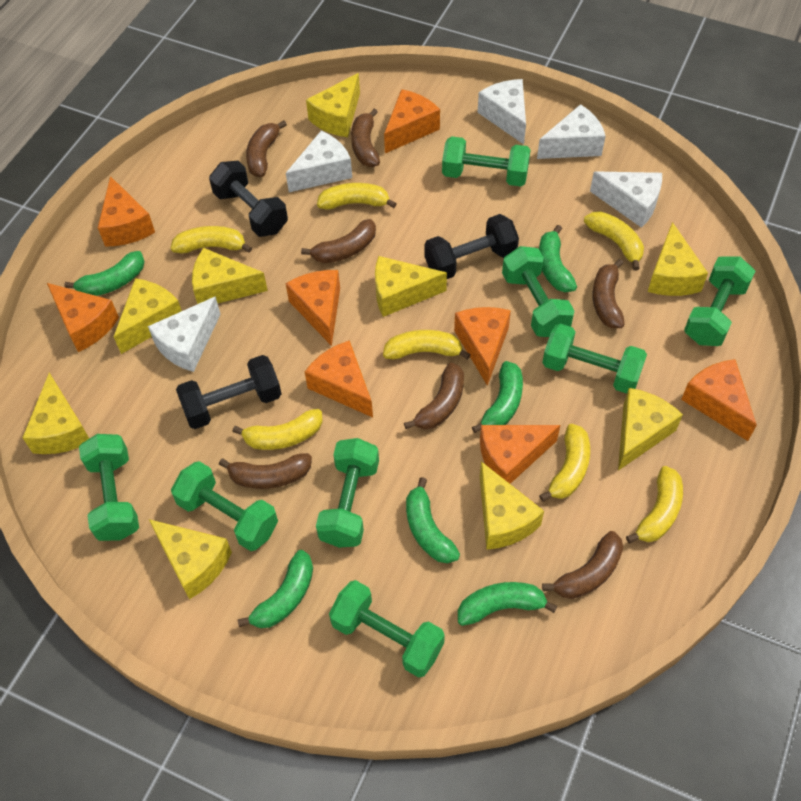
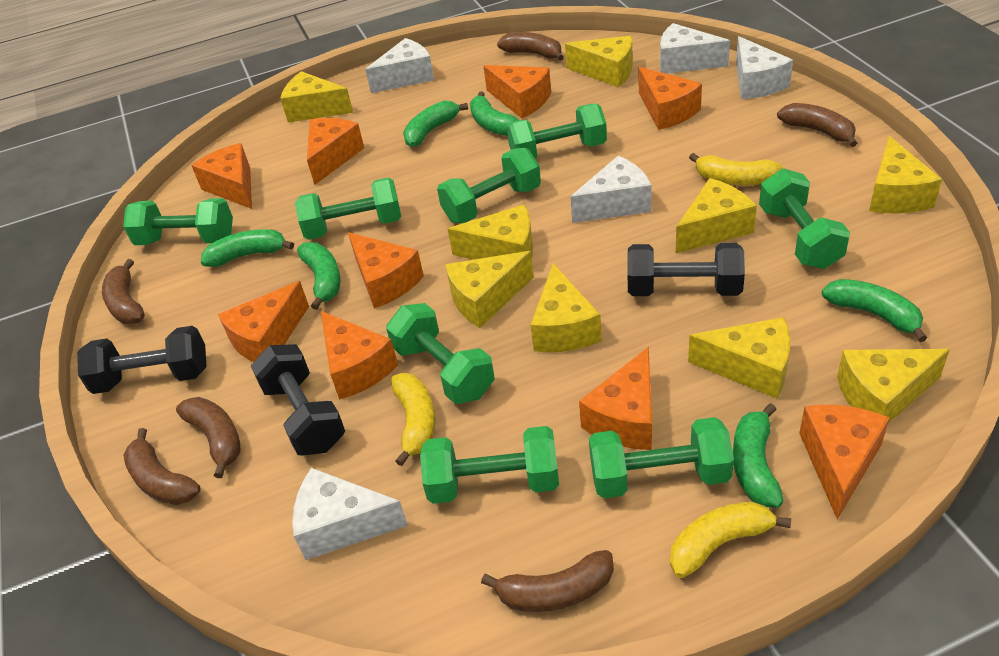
brown banana: 7 -> 6
orange cheese: 8 -> 9
yellow banana: 7 -> 3

